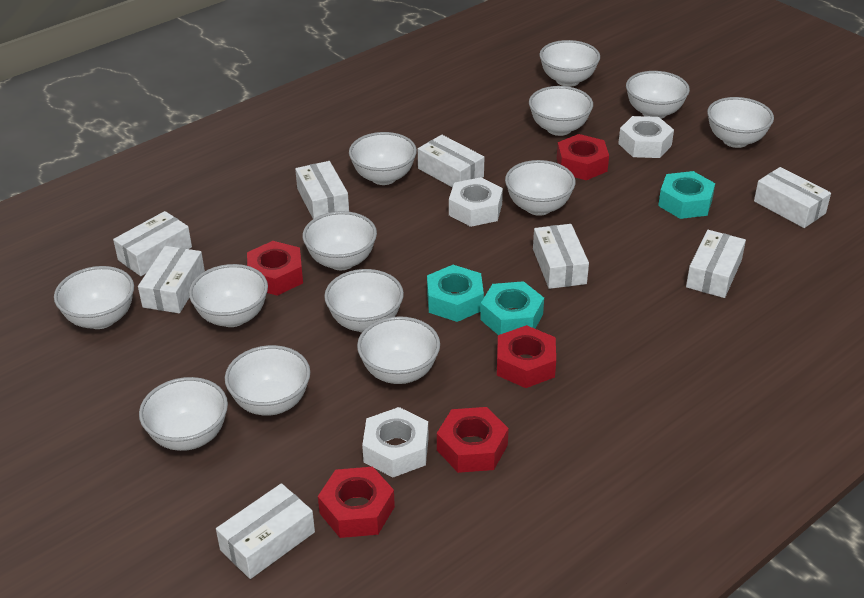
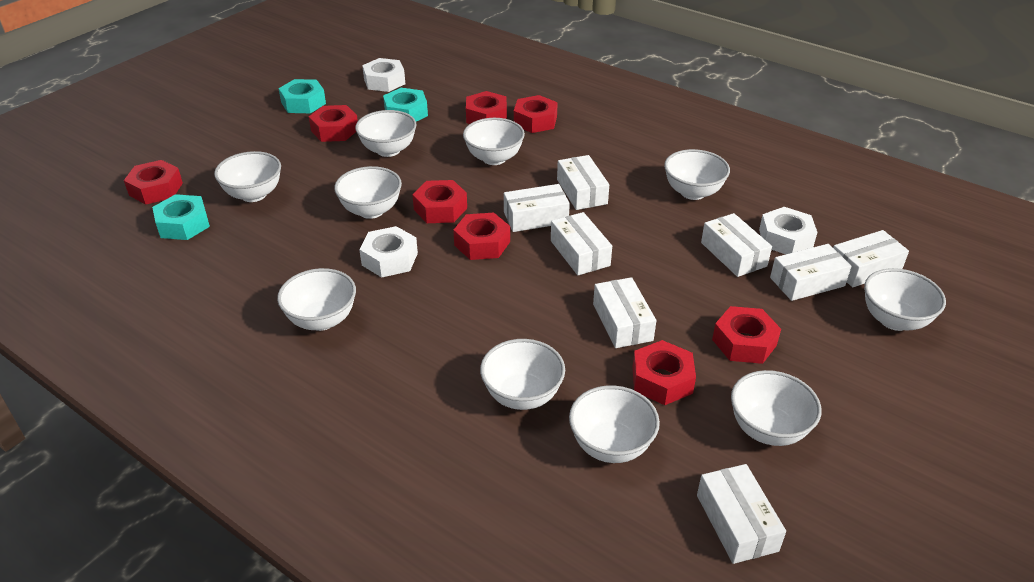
red nut: 5 -> 8
white bowl: 13 -> 10

